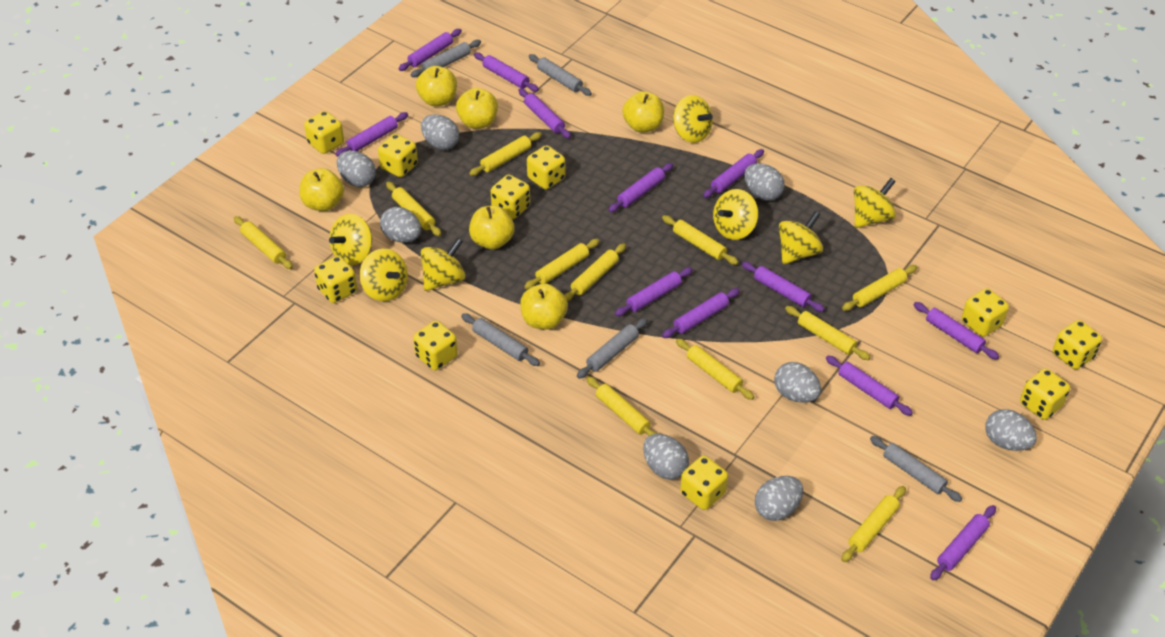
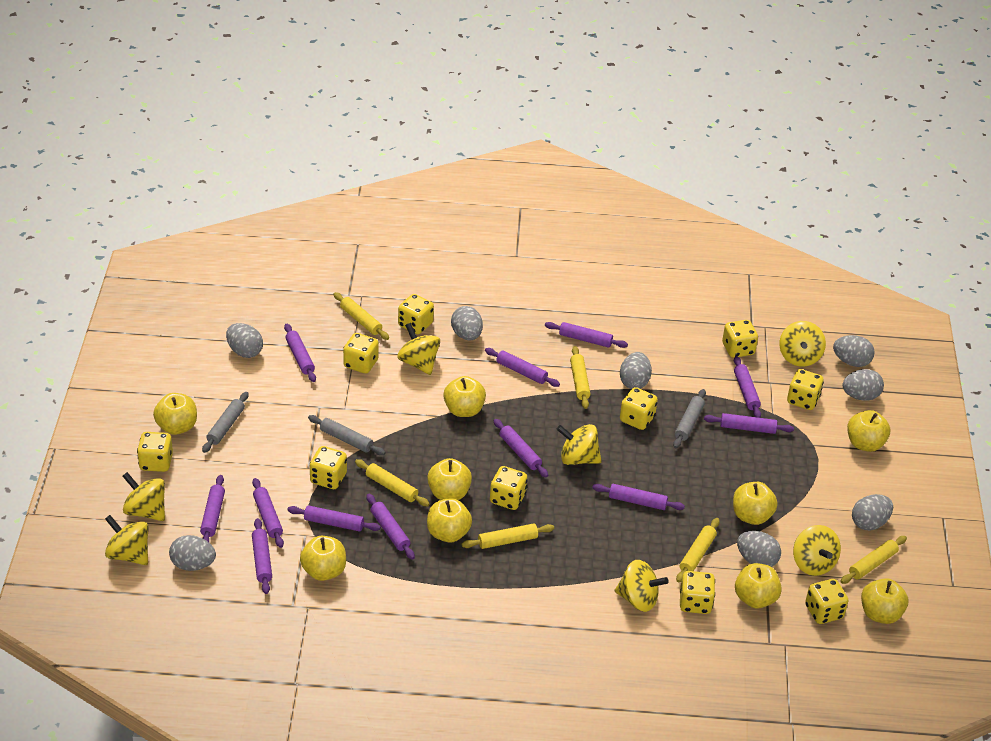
grey rolling pin: 5 -> 3
yellow apple: 6 -> 9
yellow rolling pin: 11 -> 6

